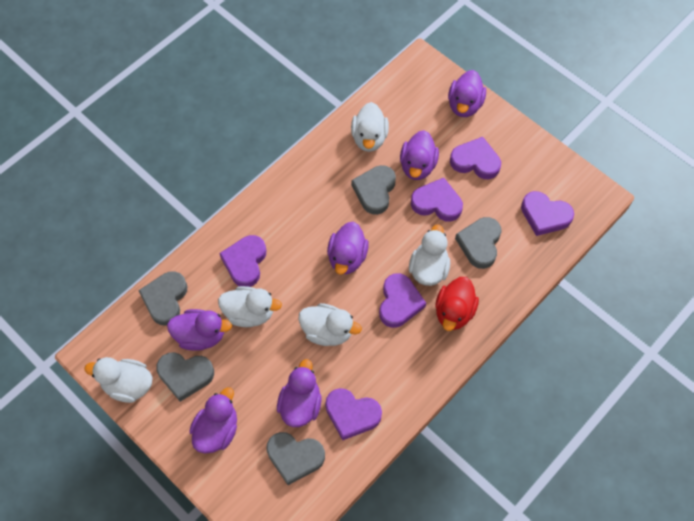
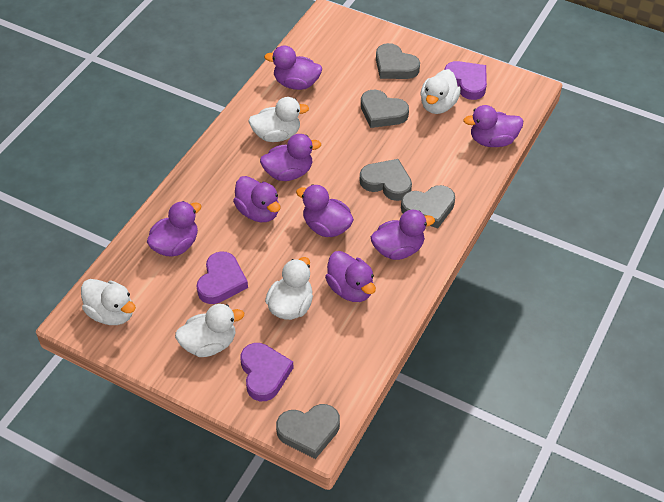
purple duck: 6 -> 8
purple heart: 6 -> 3
red duck: 1 -> 0

